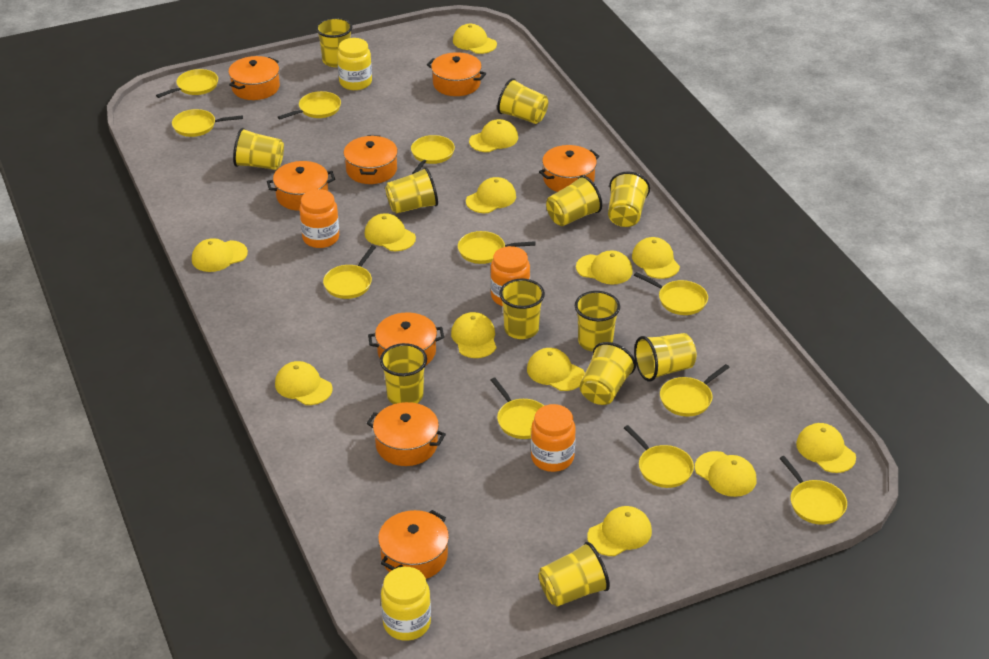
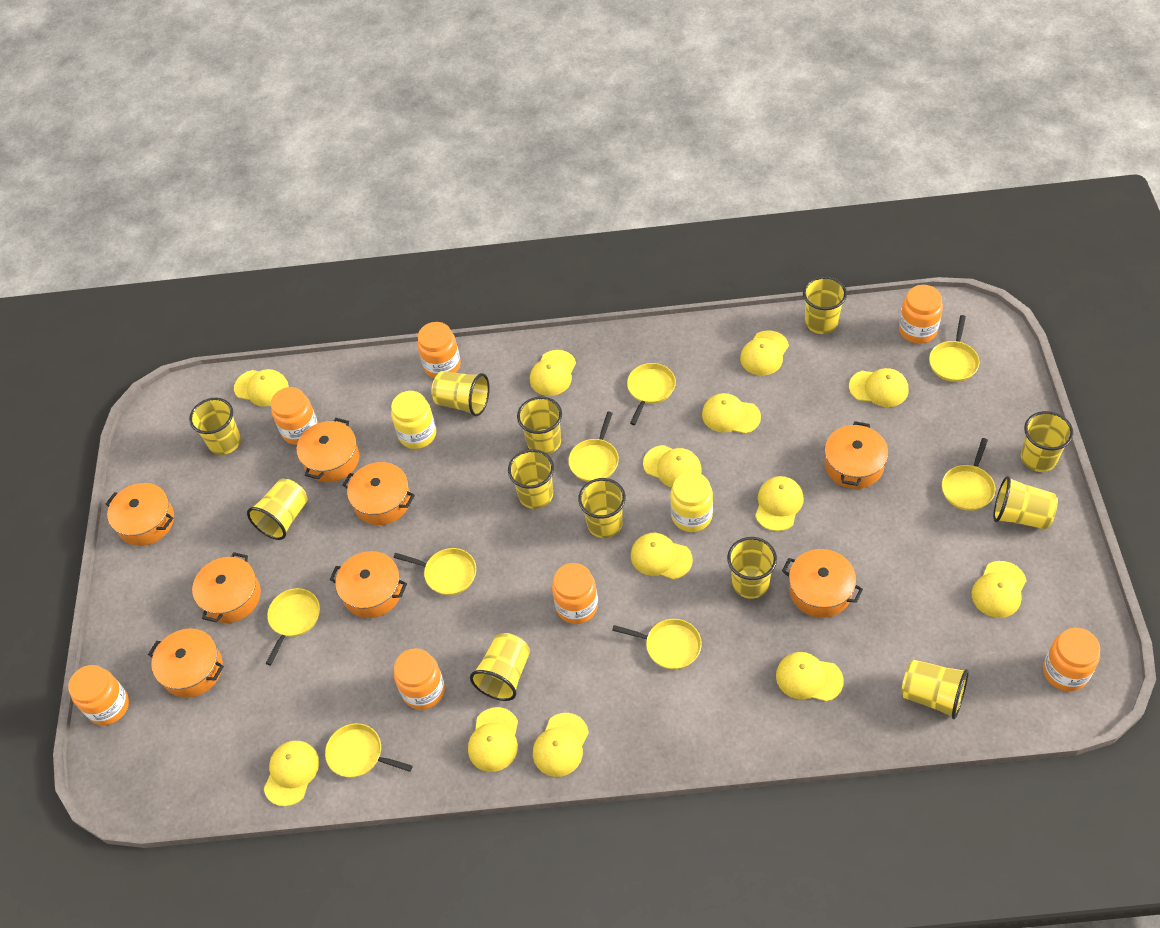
orange jar: 3 -> 7
yellow pan: 11 -> 8

